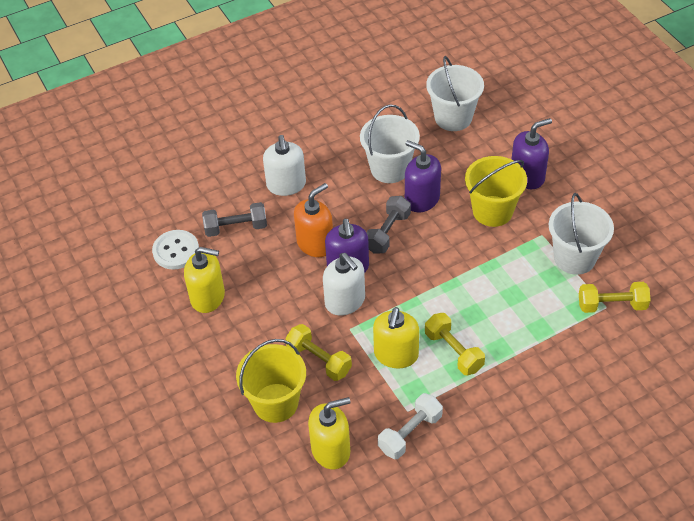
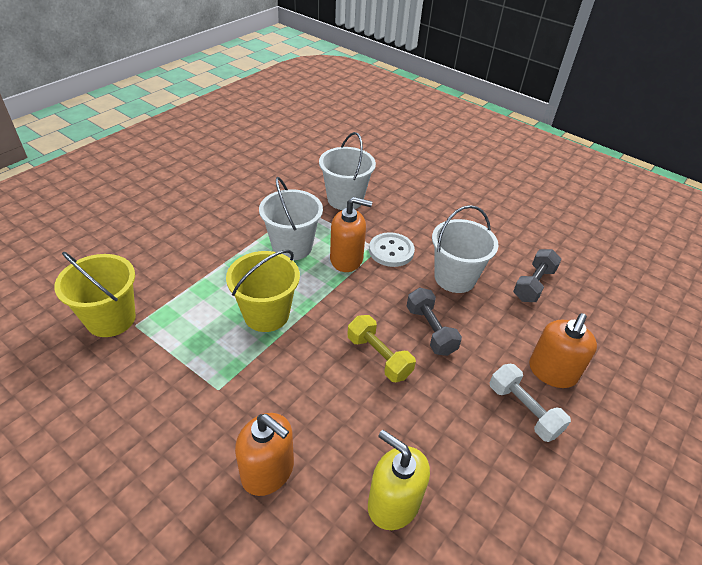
orange soap dispenser: 1 -> 3
purple soap dispenser: 3 -> 0
white soap dispenser: 2 -> 0
yellow dumbbell: 3 -> 1
yellow soap dispenser: 3 -> 1

